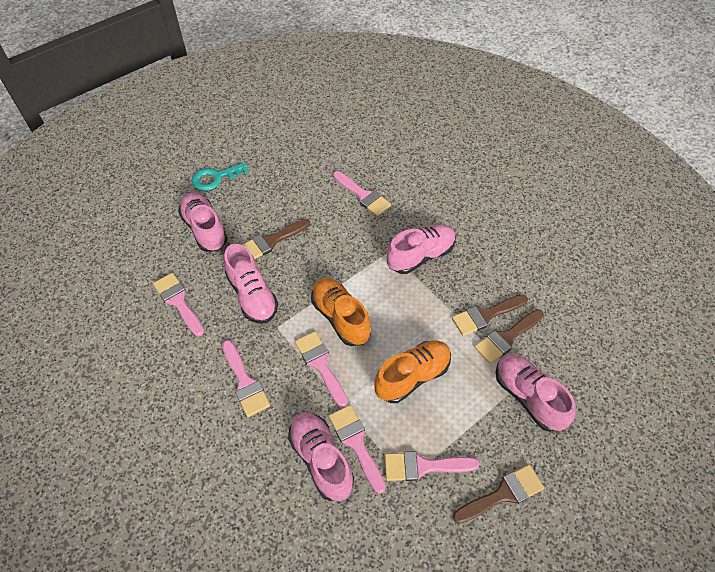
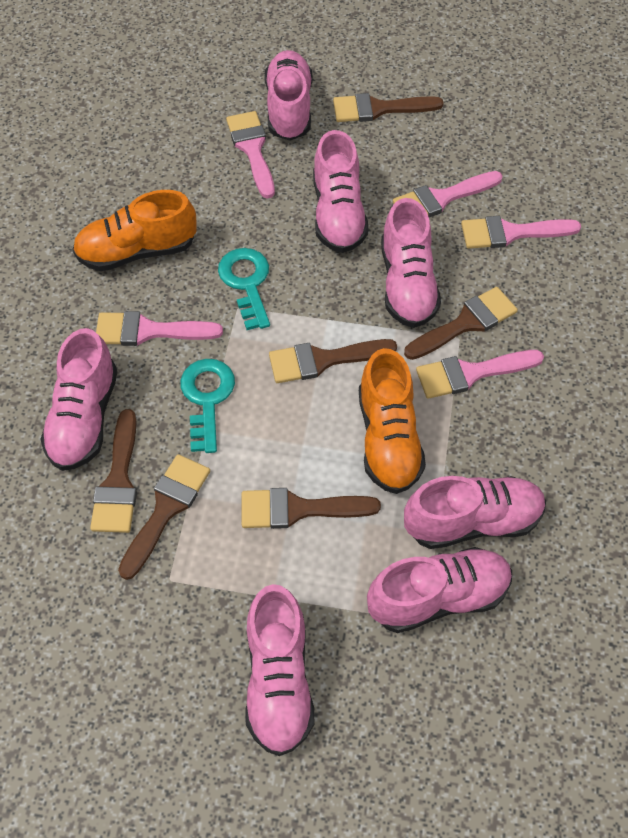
brown brush: 4 -> 6
pink brush: 6 -> 5
pink shoe: 5 -> 7
turquoise key: 1 -> 2

